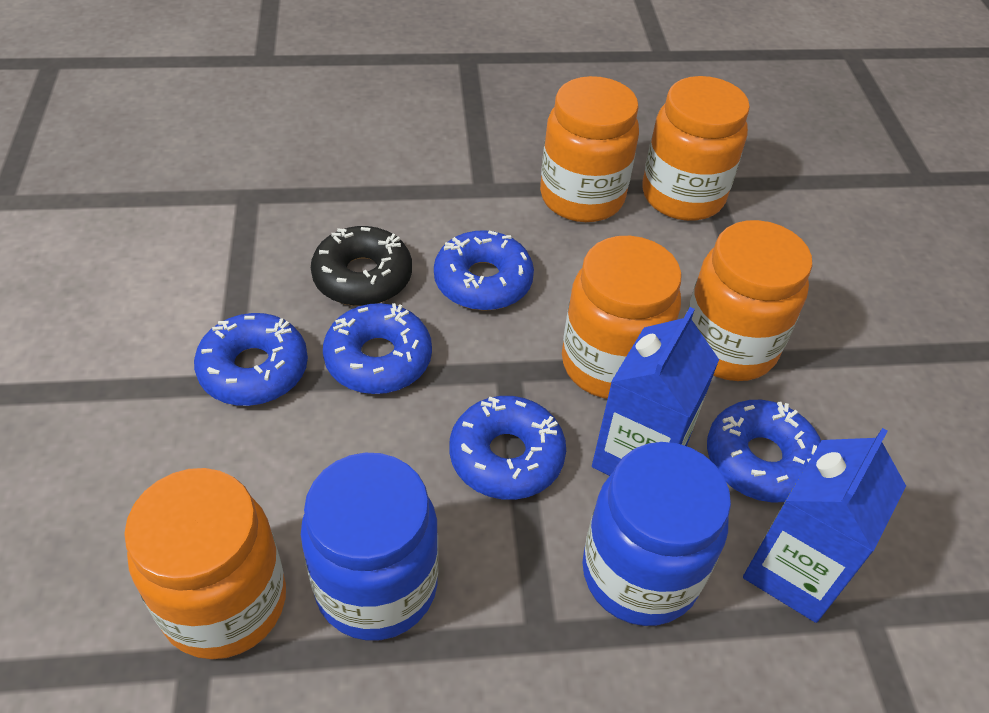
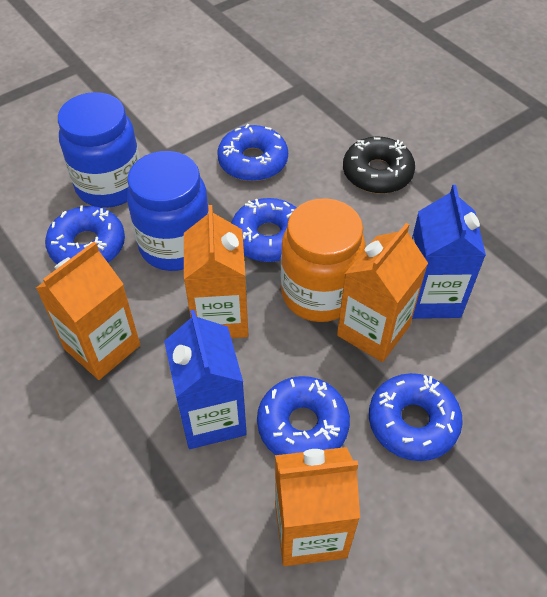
orange carton: 0 -> 4
orange jar: 5 -> 1

